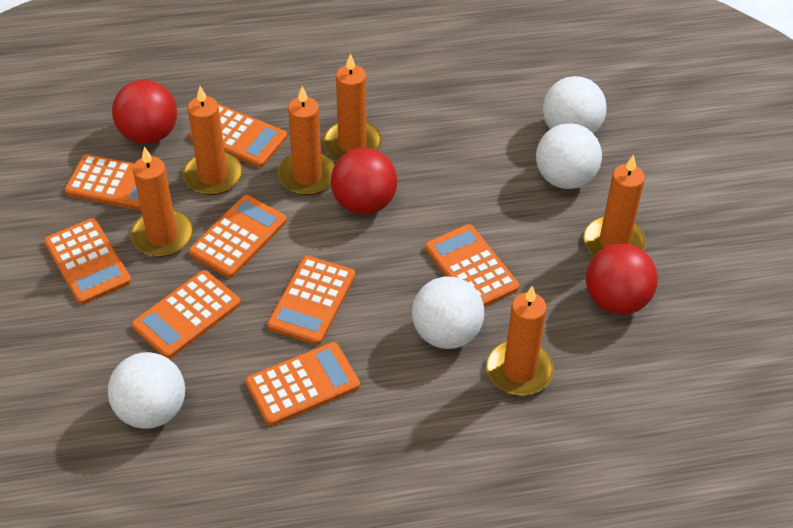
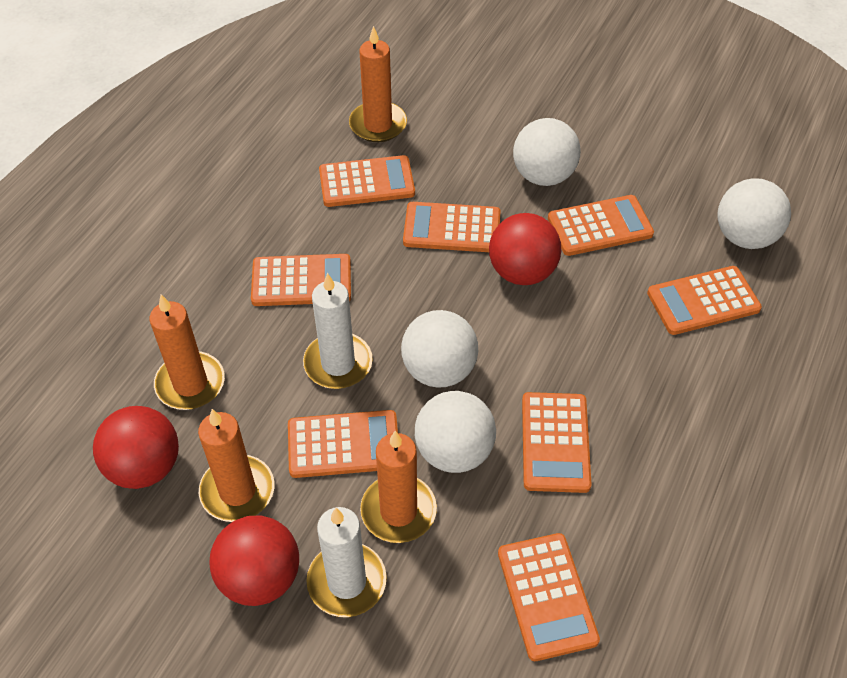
orange candle: 6 -> 4
white candle: 0 -> 2

